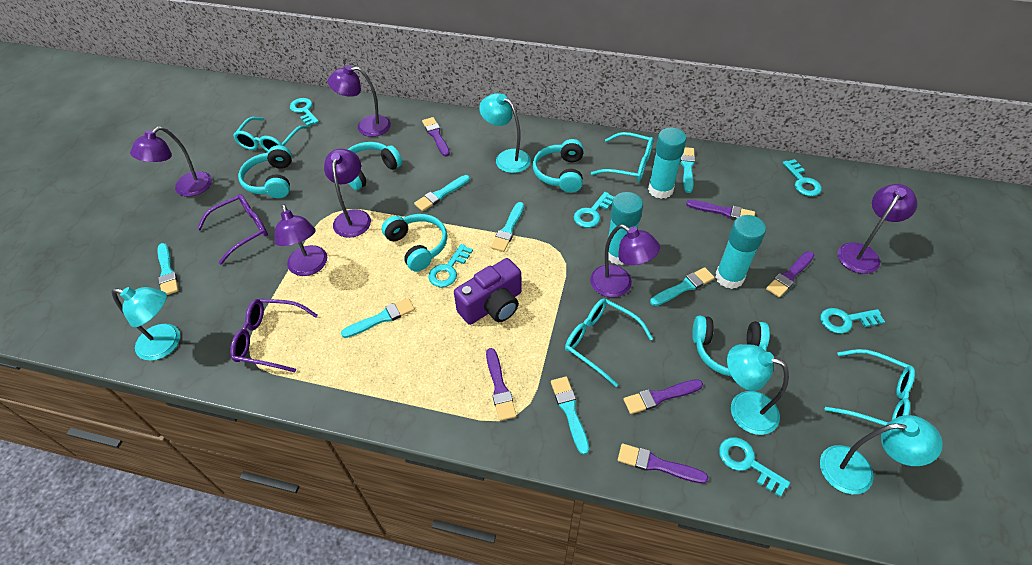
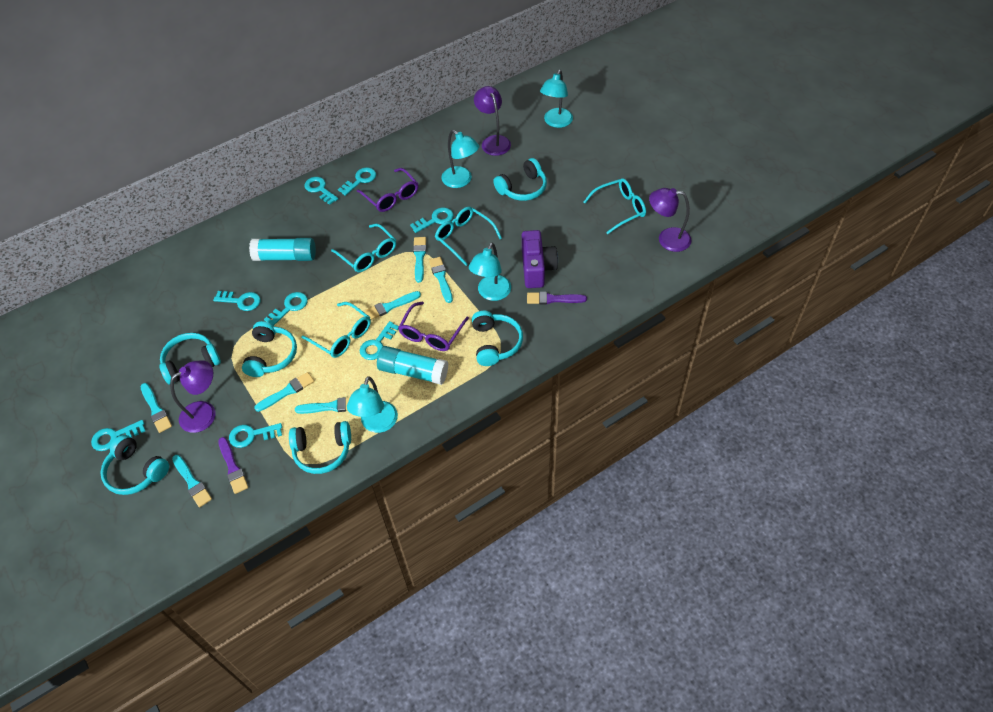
purple brush: 6 -> 2
purple lamp: 6 -> 3
turquoise glue stick: 3 -> 2
turquoise headphones: 5 -> 6
turquoise key: 6 -> 8

